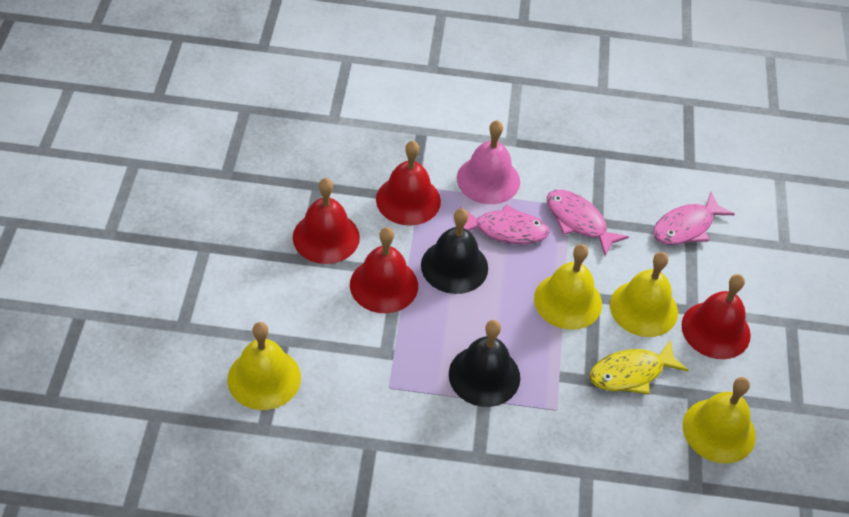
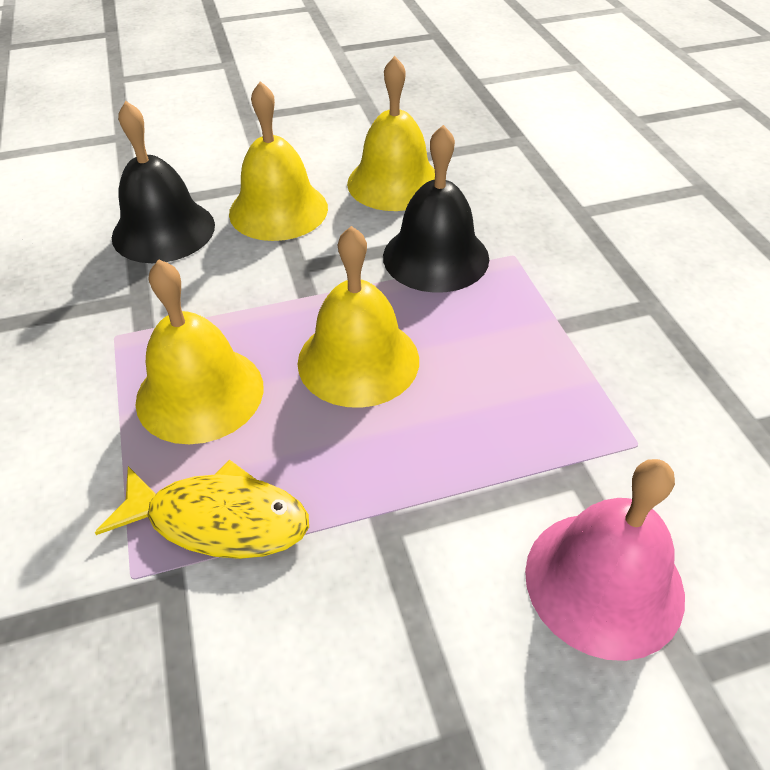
pink fish: 3 -> 0
red bell: 4 -> 0

